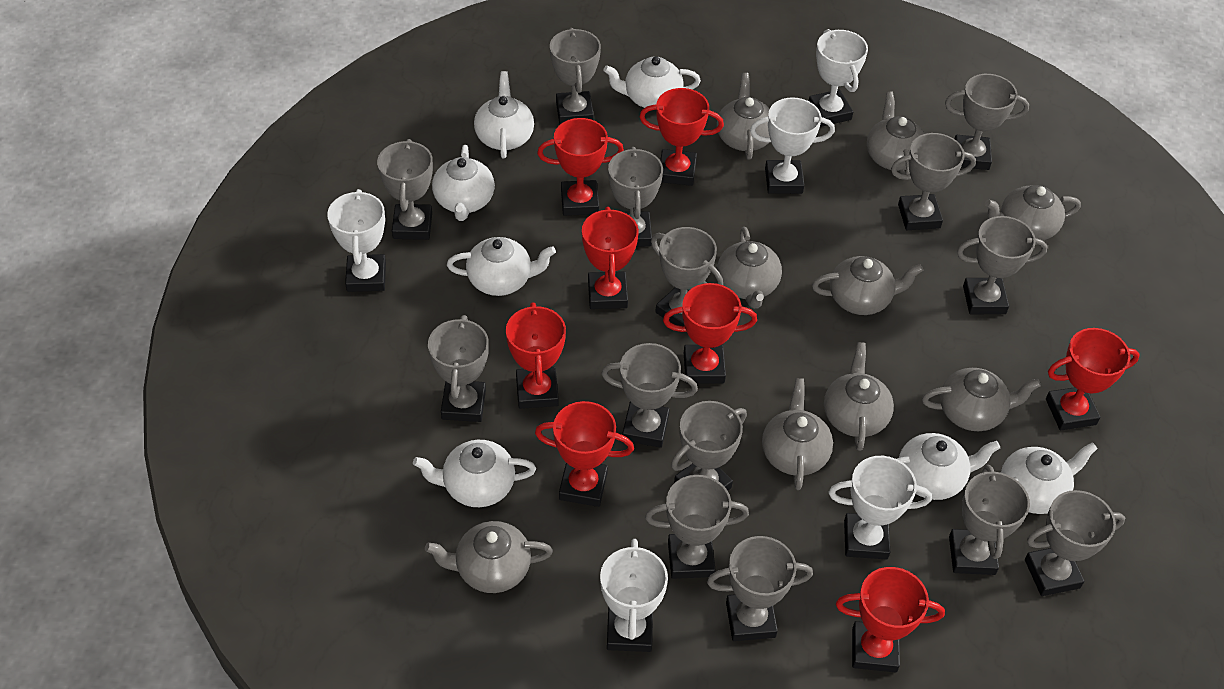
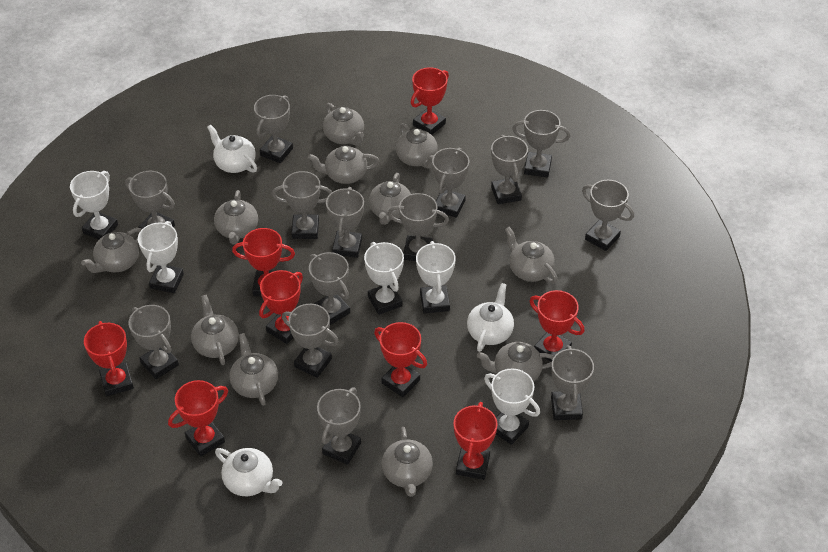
grey teapot: 9 -> 11
white teapot: 7 -> 3

